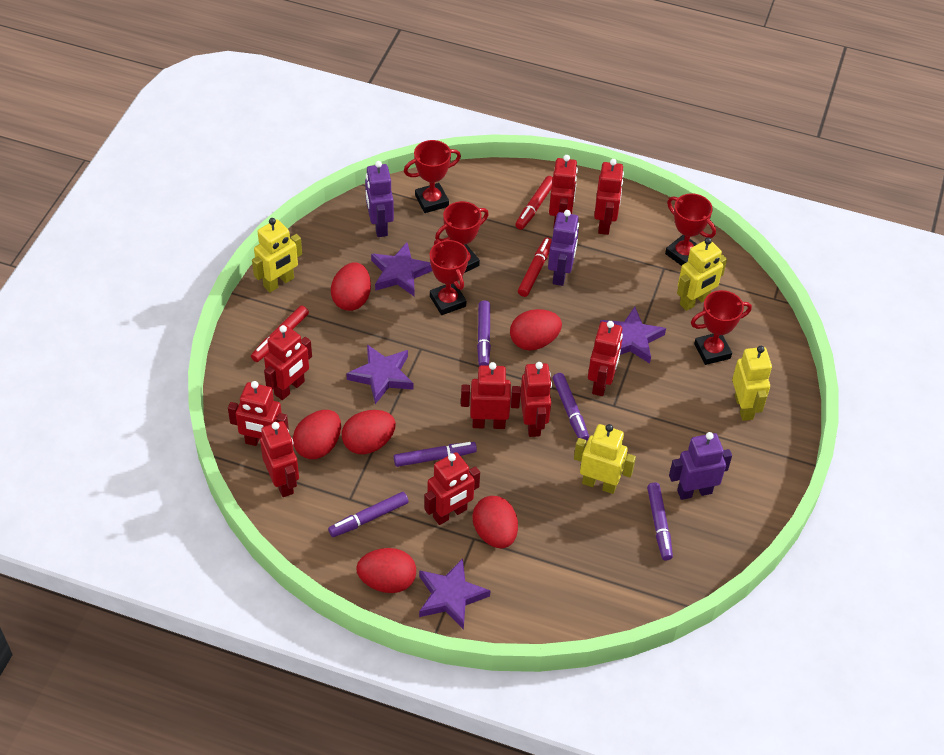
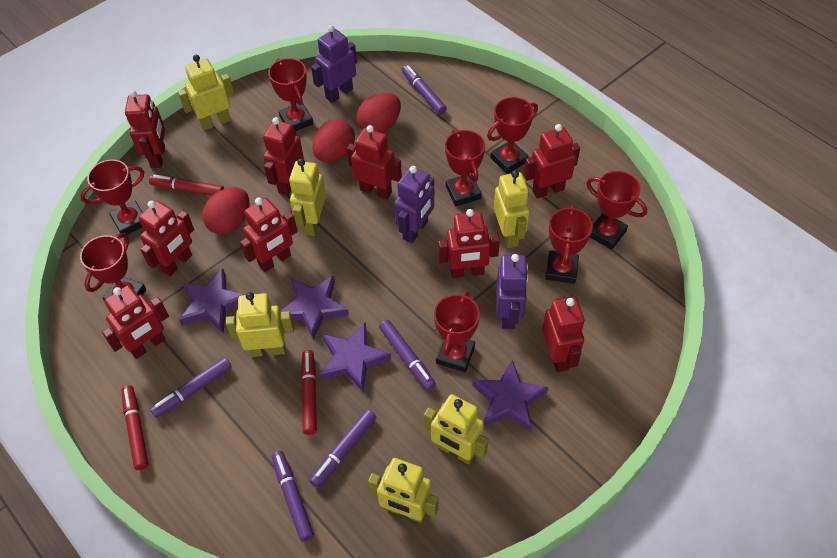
red egg: 6 -> 3
red trophy: 5 -> 8
yellow robot: 4 -> 6

